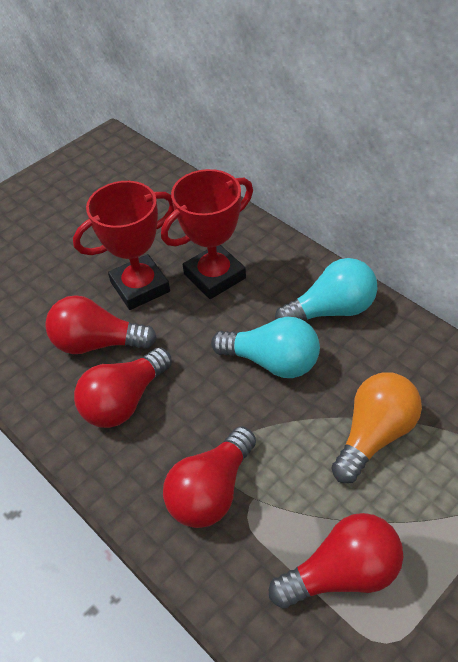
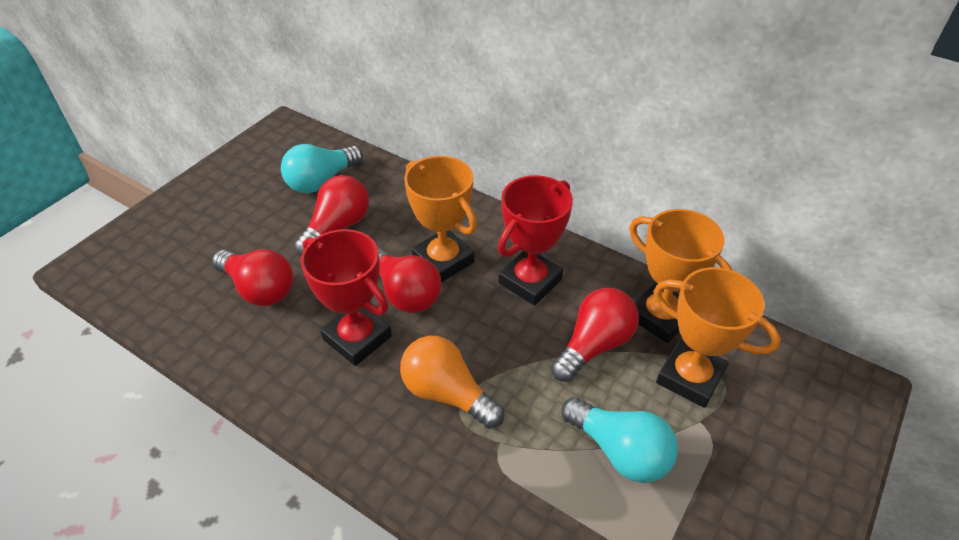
orange trophy: 0 -> 3

